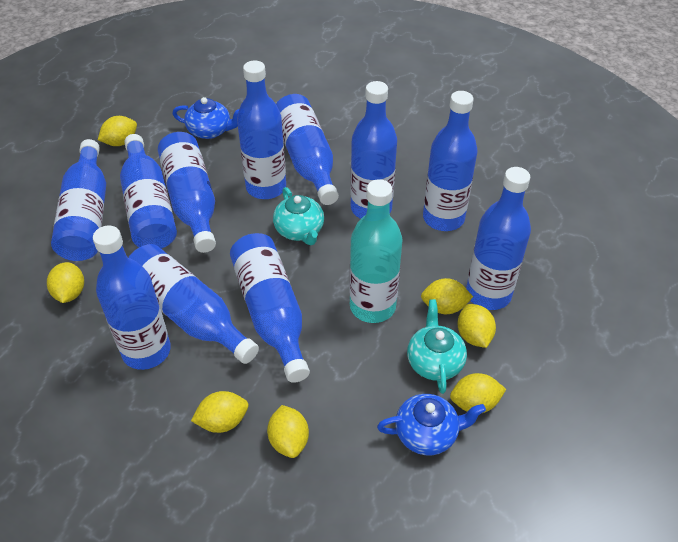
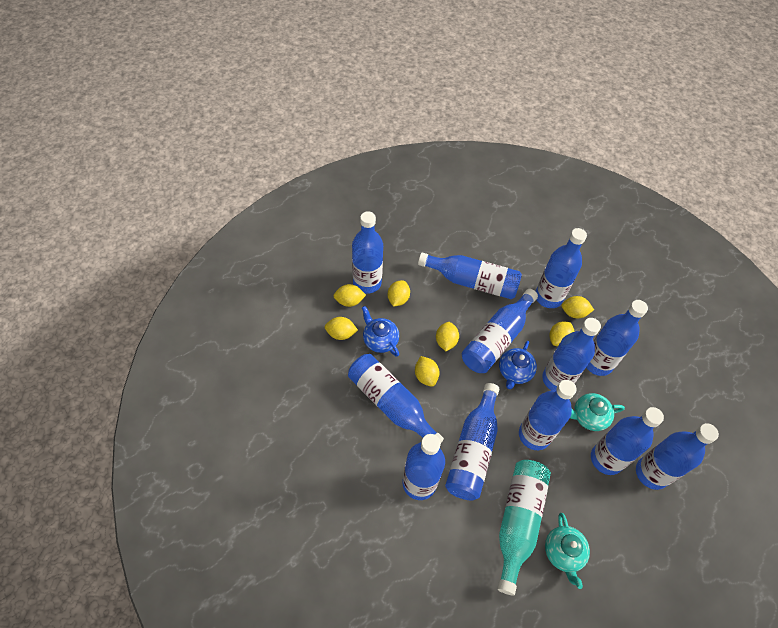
blue bottle: 11 -> 12

